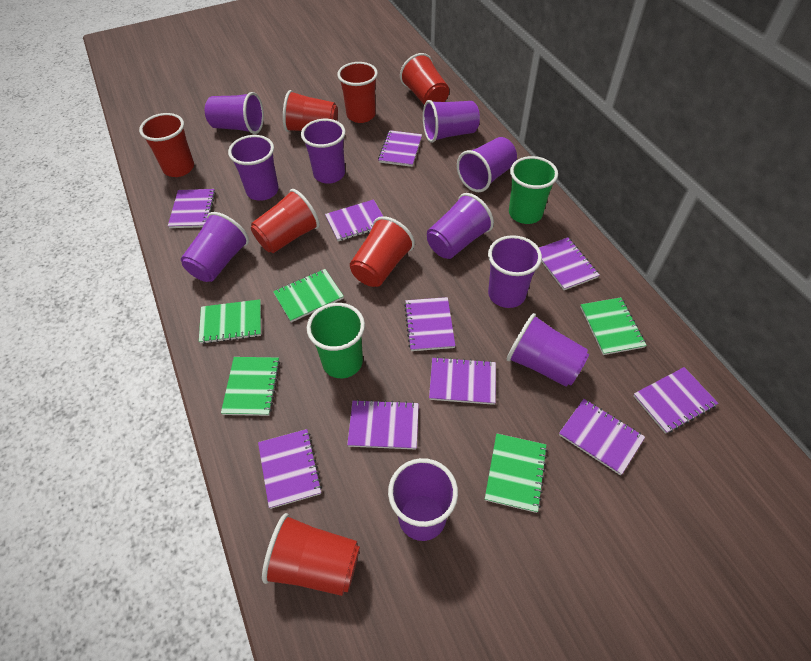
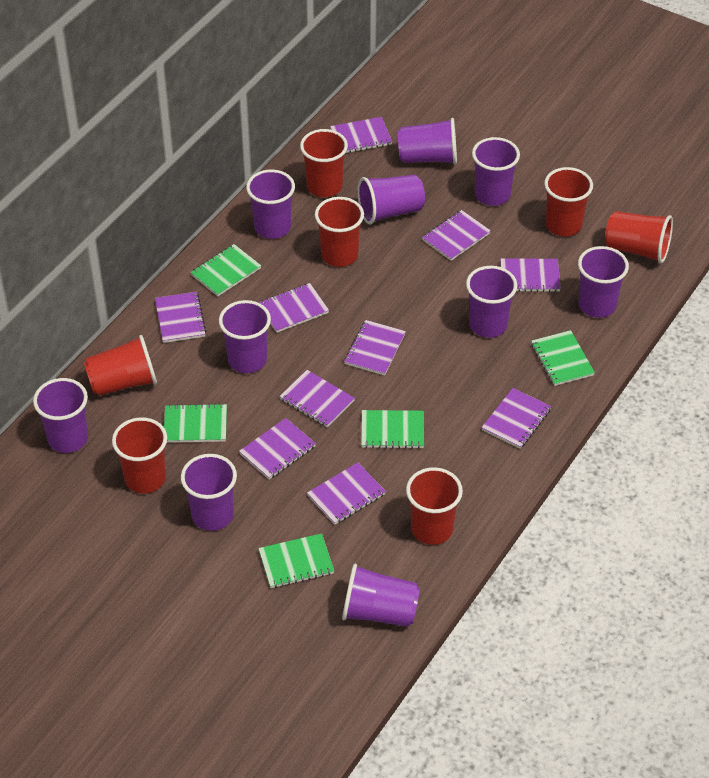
green cup: 2 -> 0

